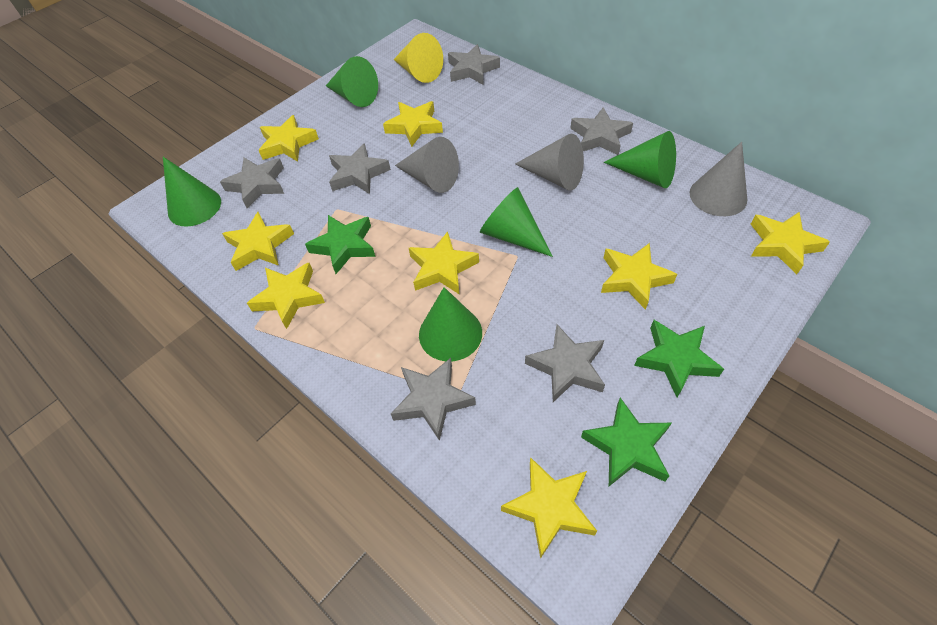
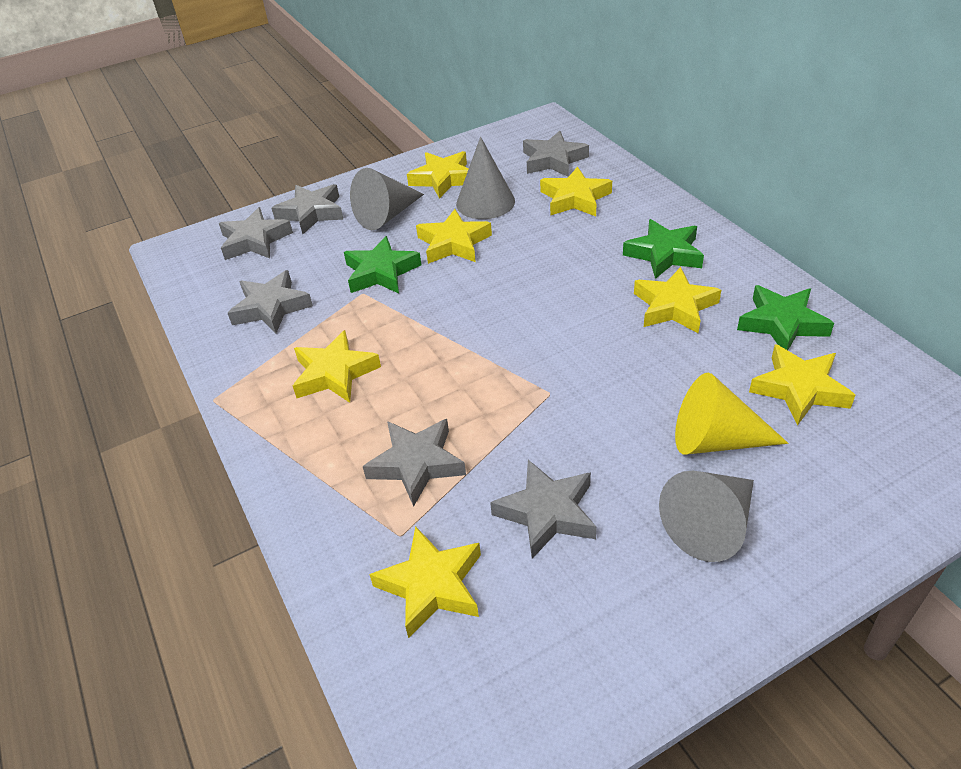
green cone: 5 -> 0
yellow star: 8 -> 7

